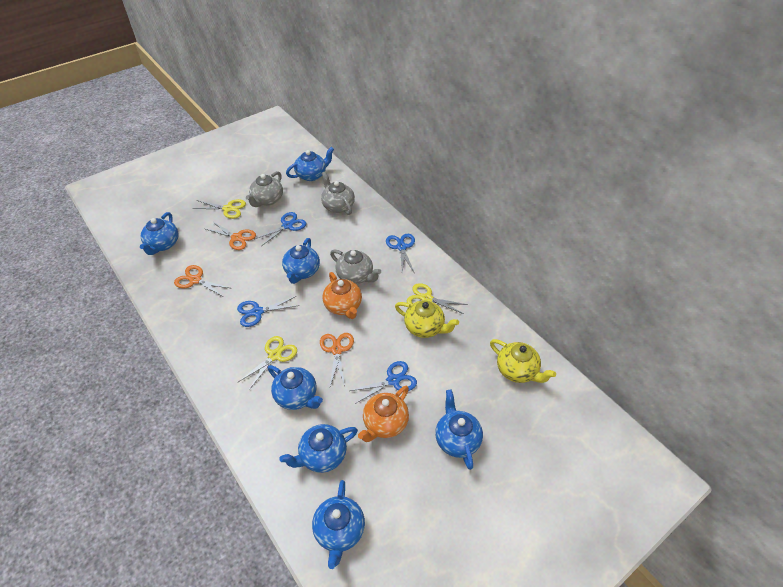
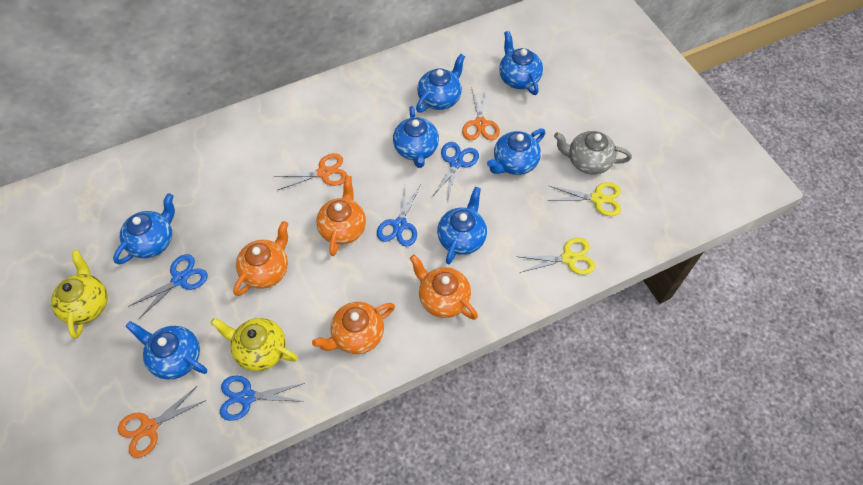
grey teapot: 3 -> 1
orange teapot: 2 -> 4
yellow scissors: 3 -> 2

